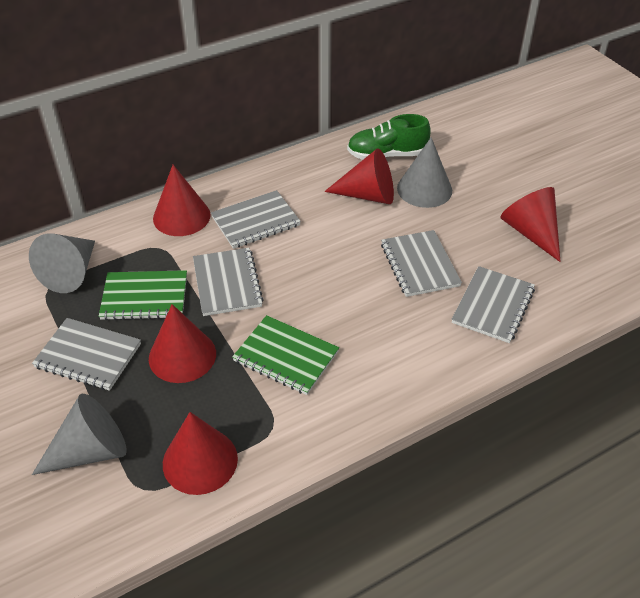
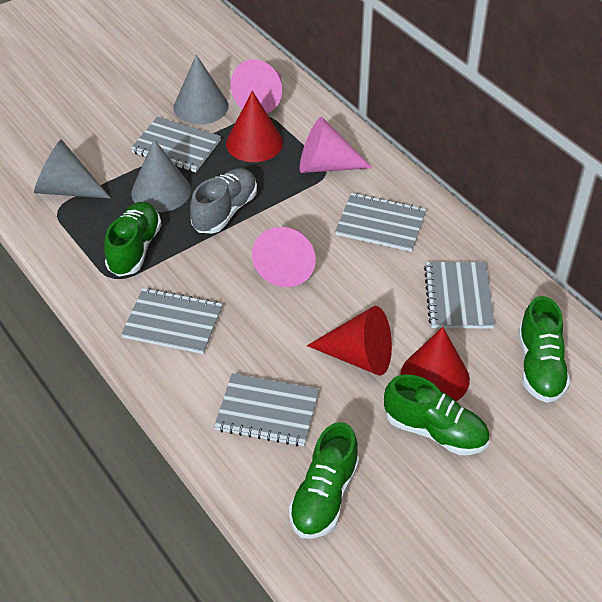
green notebook: 2 -> 0
green shoe: 1 -> 4
grey shoe: 0 -> 1
pink cone: 0 -> 3
red cone: 5 -> 3

